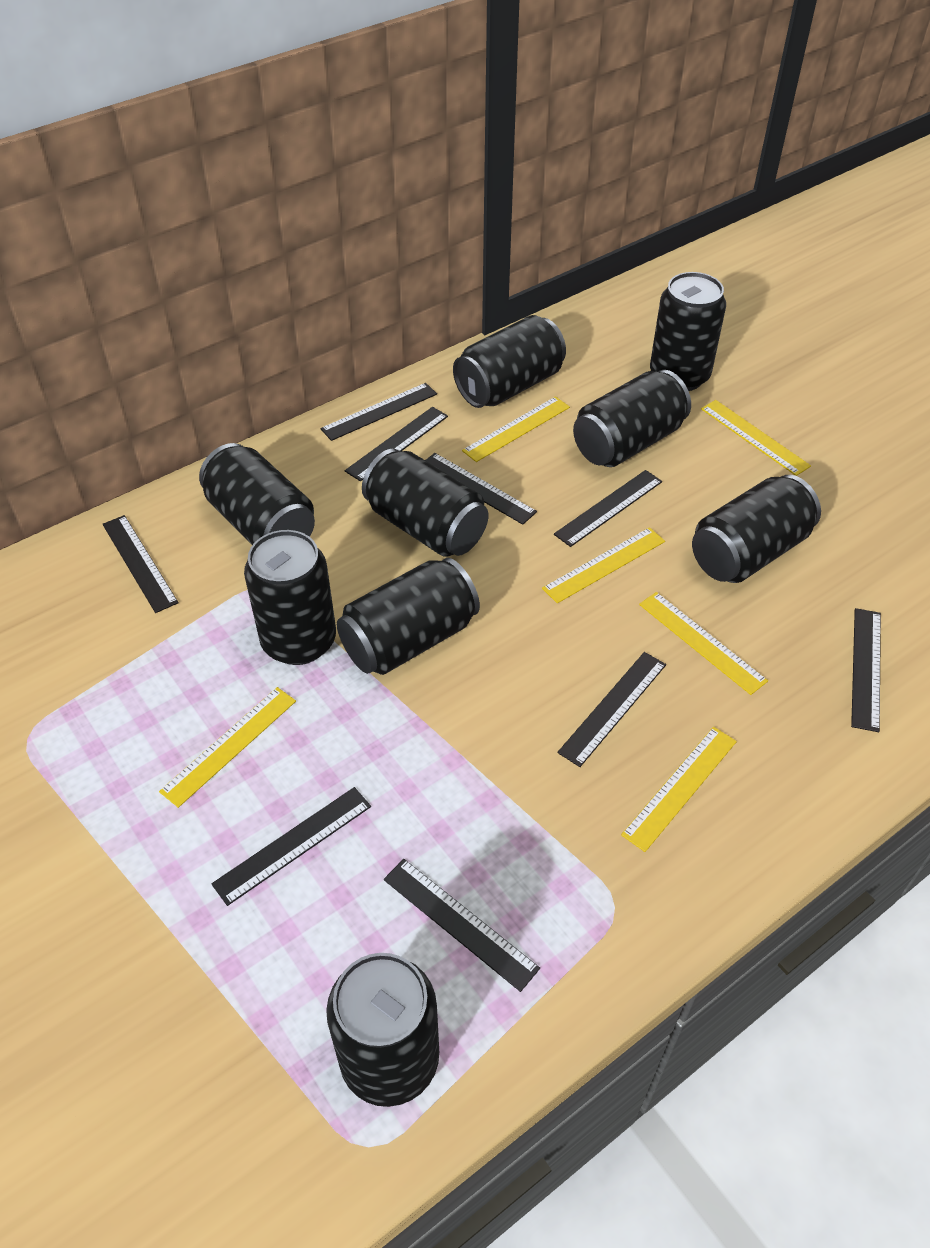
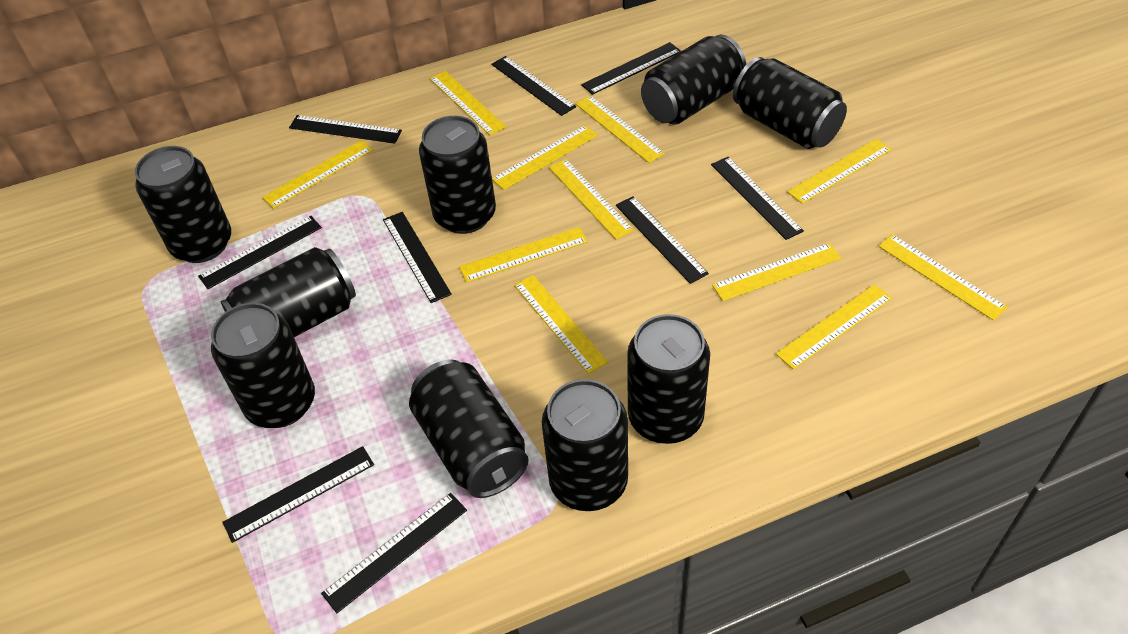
yellow ruler: 6 -> 11

